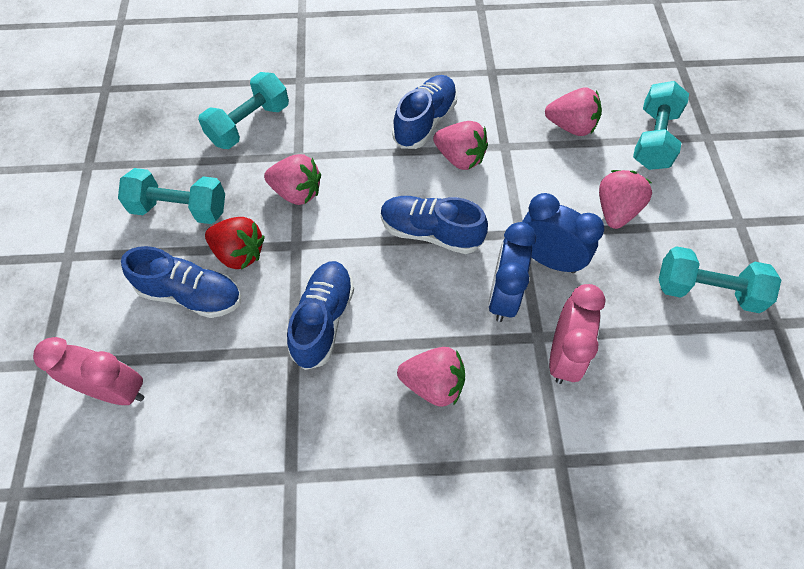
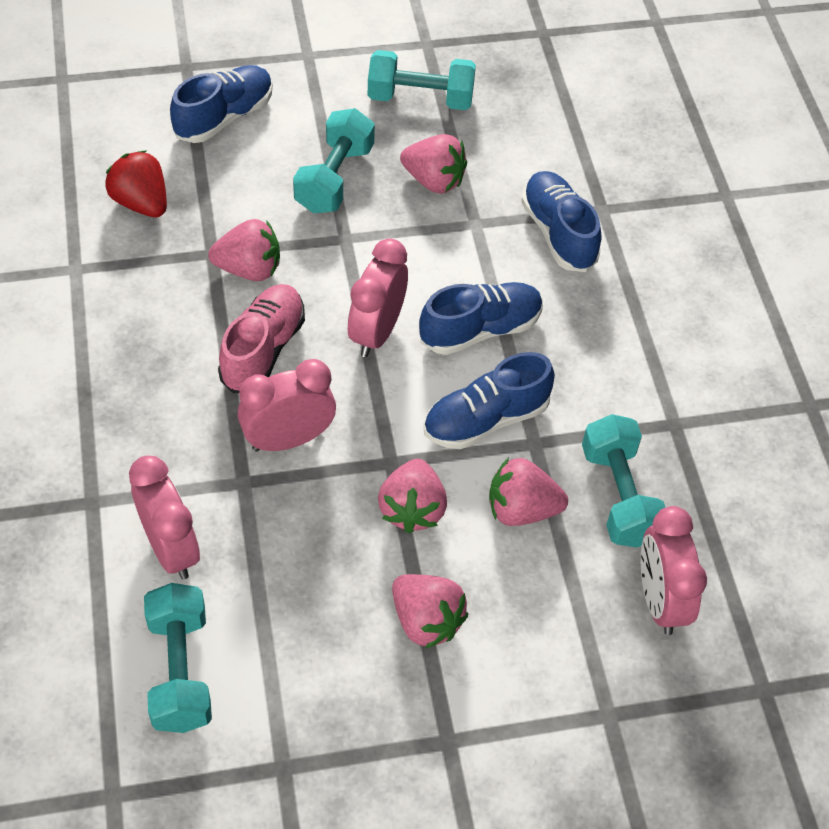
blue clock: 2 -> 0
pink clock: 2 -> 4
pink shoe: 0 -> 1

